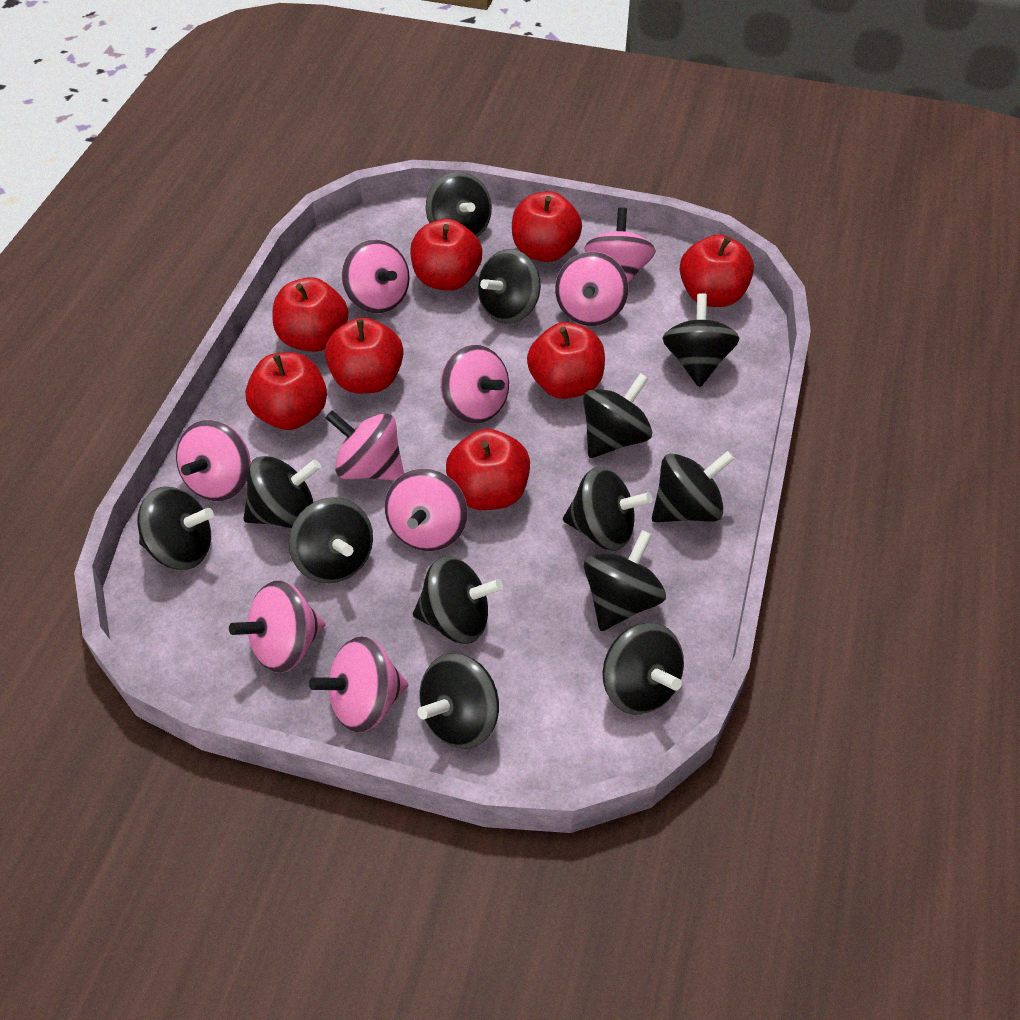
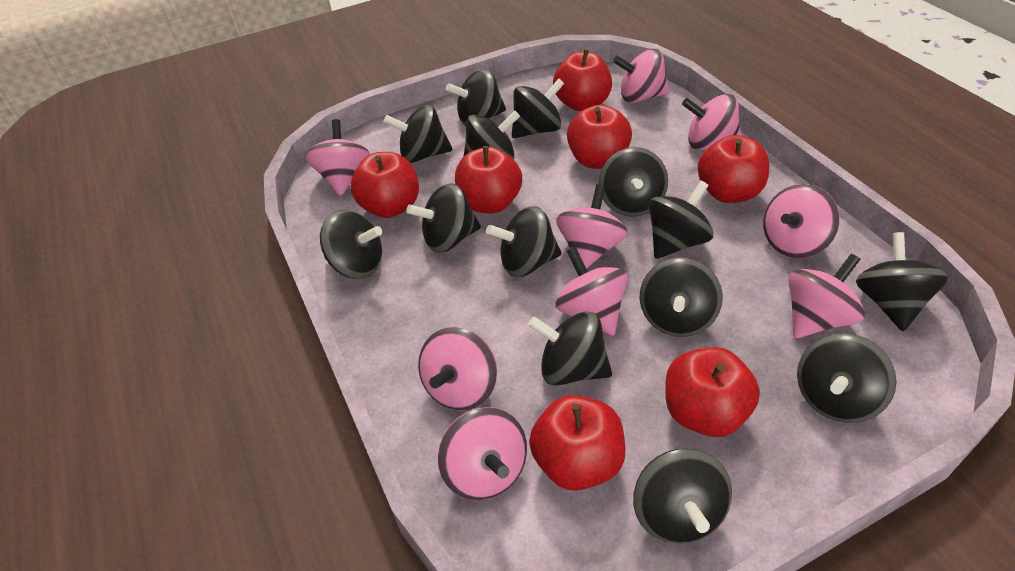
black spinning top: 13 -> 14
red apple: 8 -> 7

